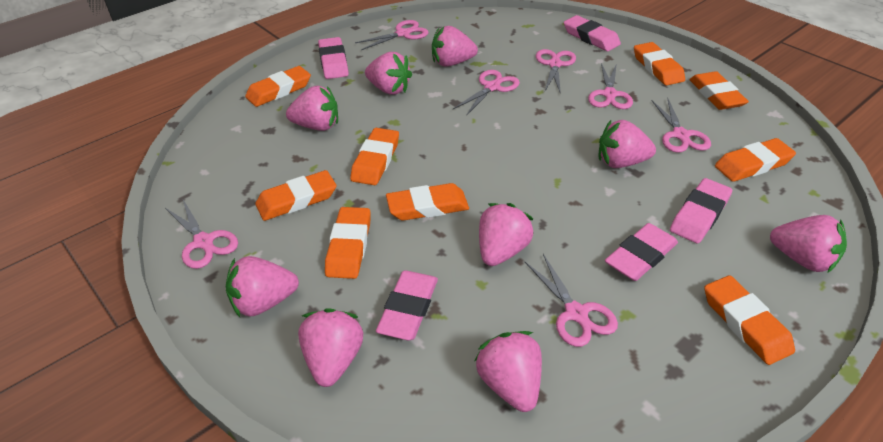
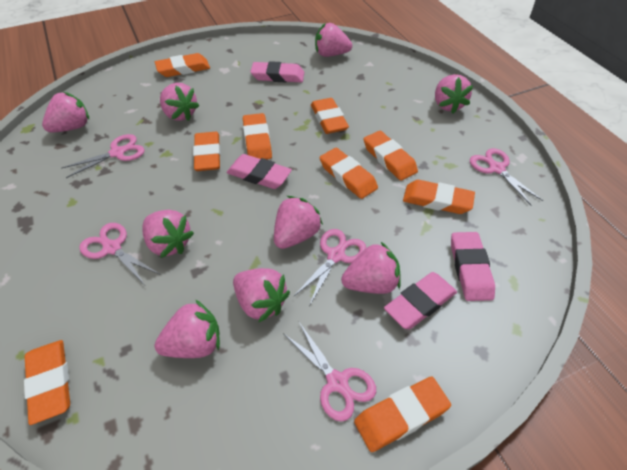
pink eraser: 5 -> 4
pink scissors: 7 -> 5

